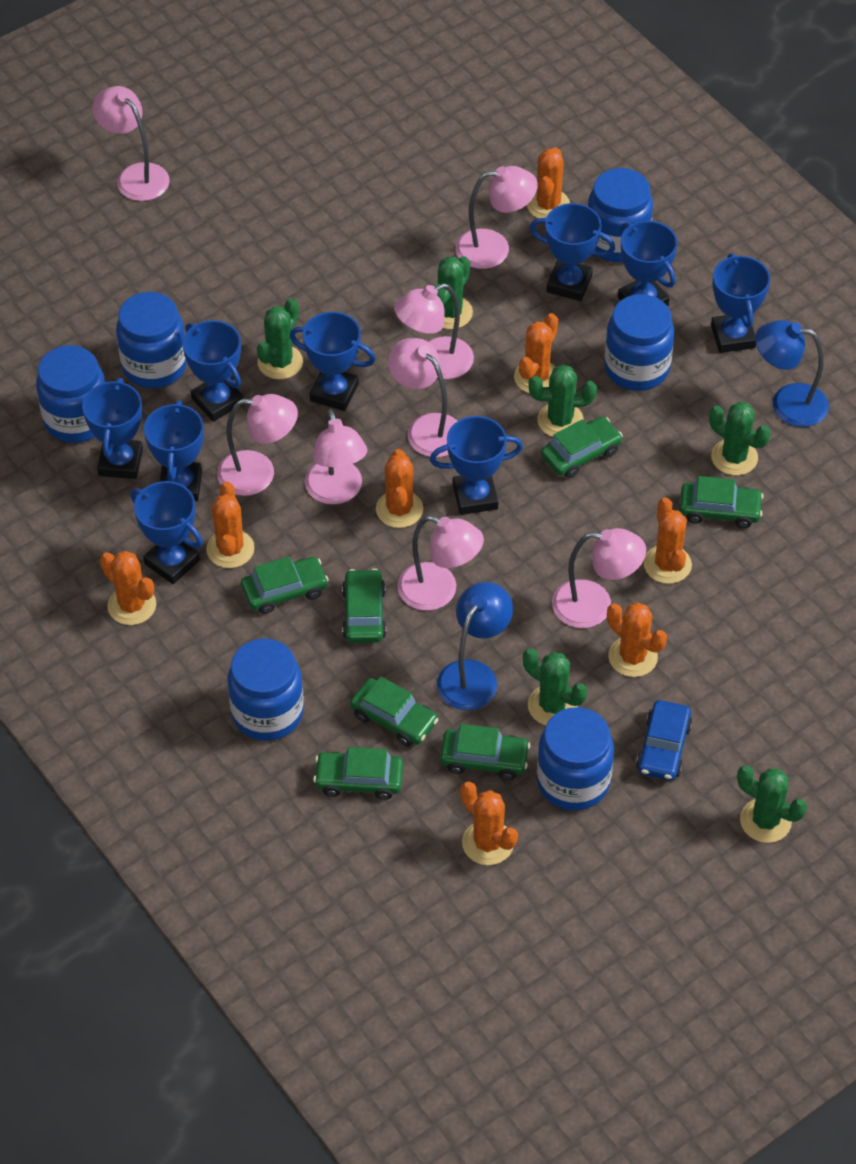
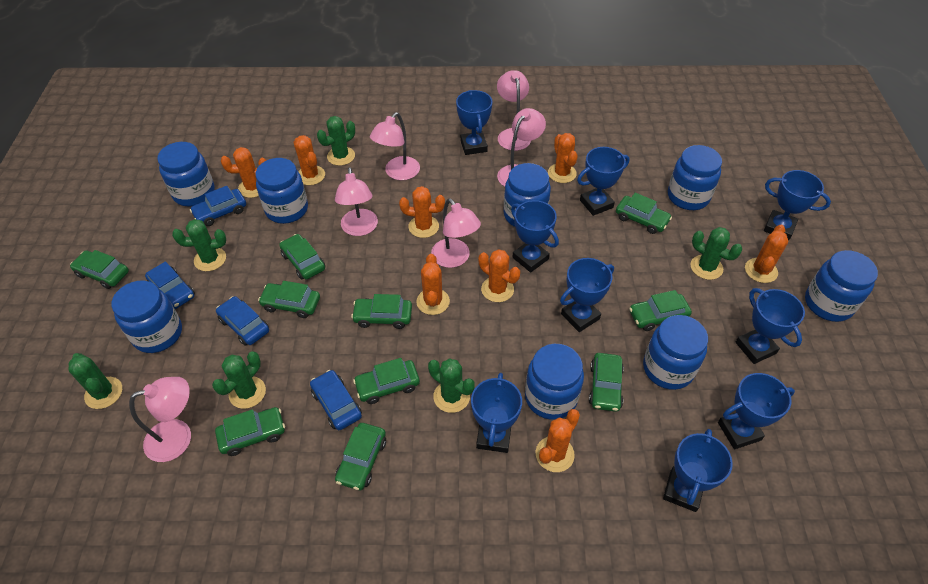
blue car: 1 -> 4
blue jar: 6 -> 8
blue lamp: 2 -> 0
green car: 7 -> 10
pink lamp: 8 -> 6

